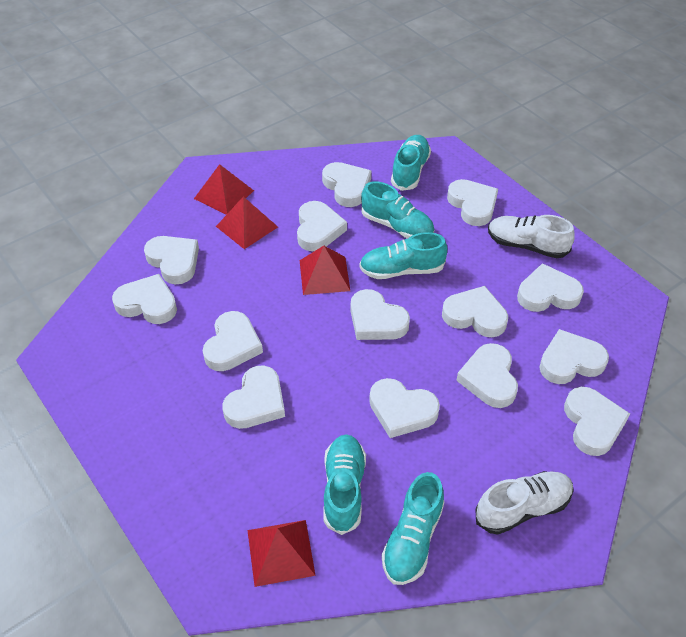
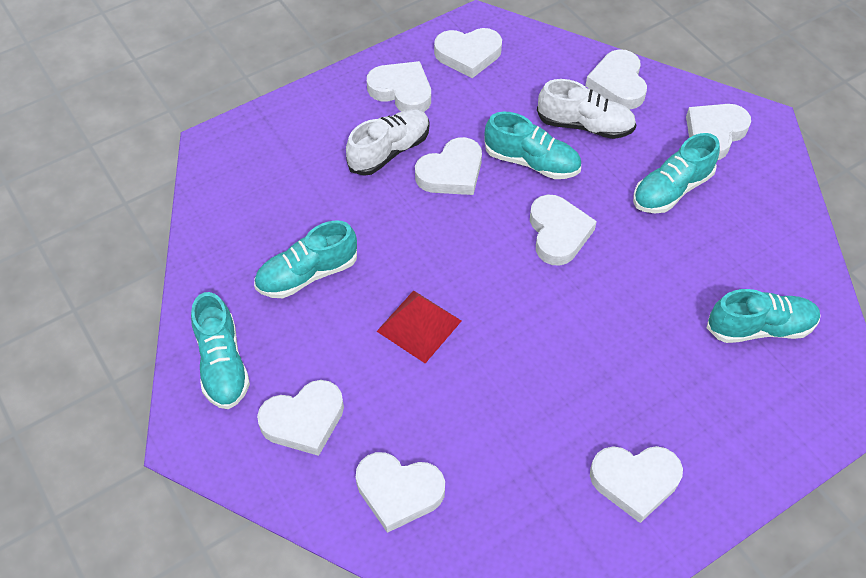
red pyramid: 4 -> 1
white heart: 14 -> 9

